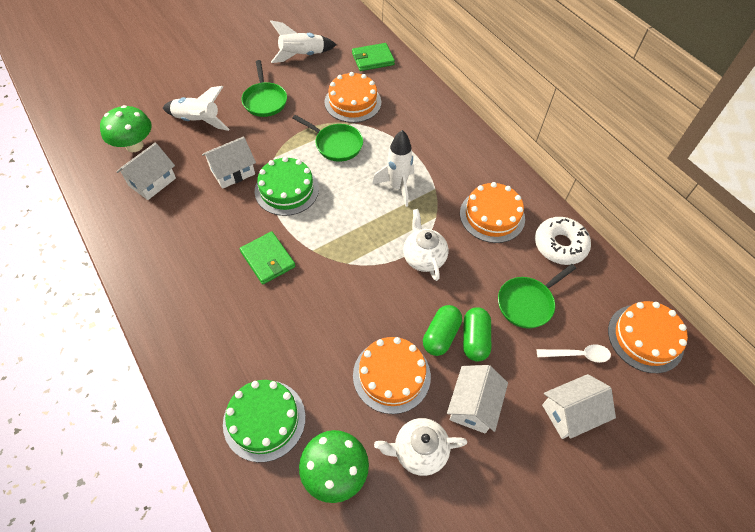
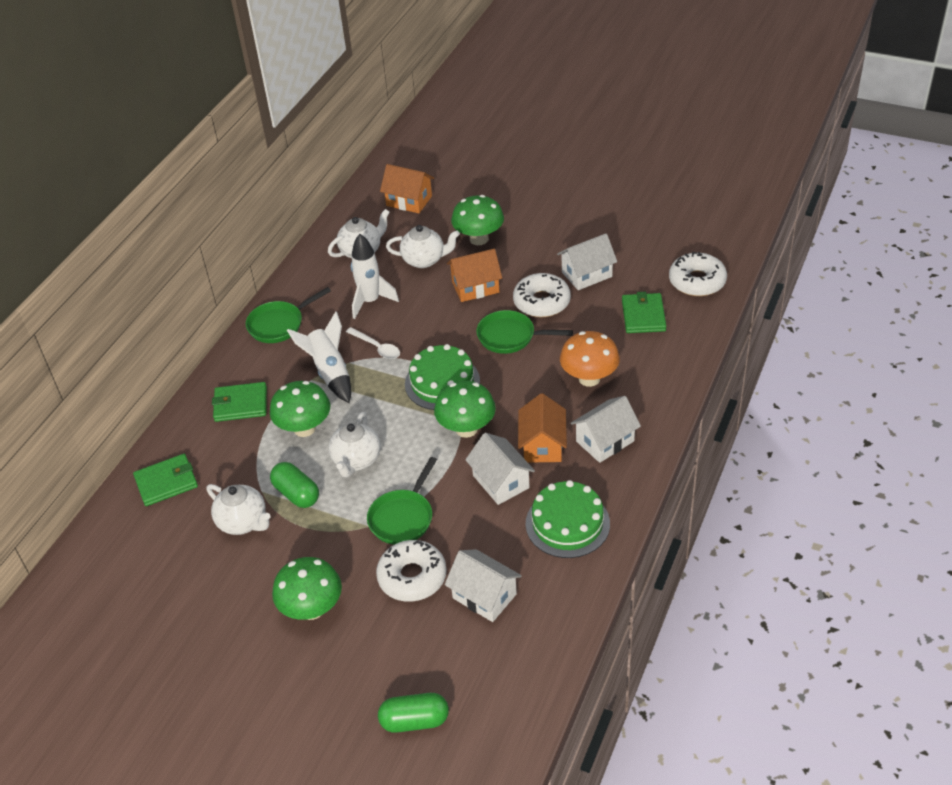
green mushroom: 2 -> 4
green wallet: 2 -> 3
orange cake: 4 -> 0
orange house: 0 -> 3
orange mushroom: 0 -> 1
white donut: 1 -> 3
white rocket: 3 -> 2
white teapot: 2 -> 4

